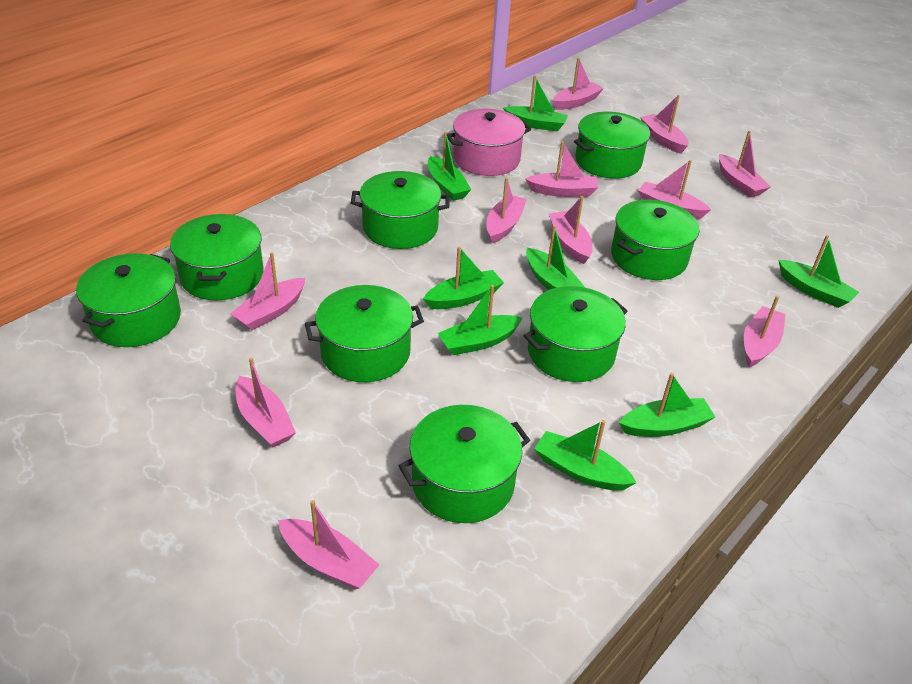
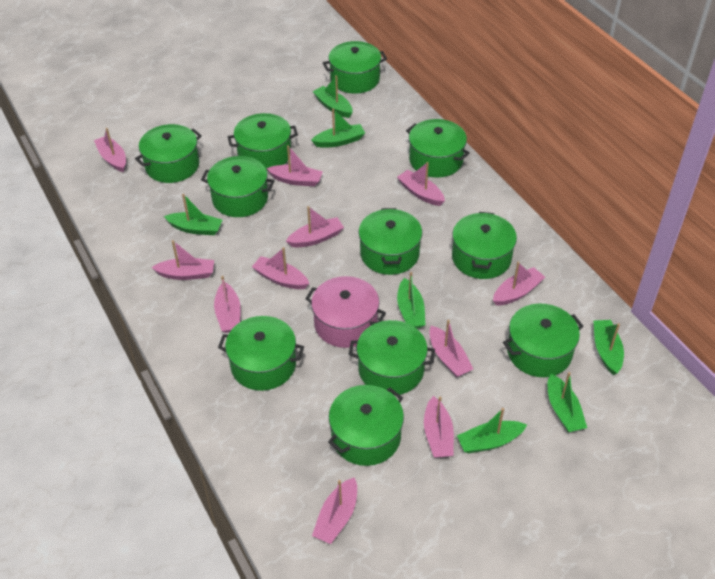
green boat: 8 -> 7
green pot: 8 -> 11

